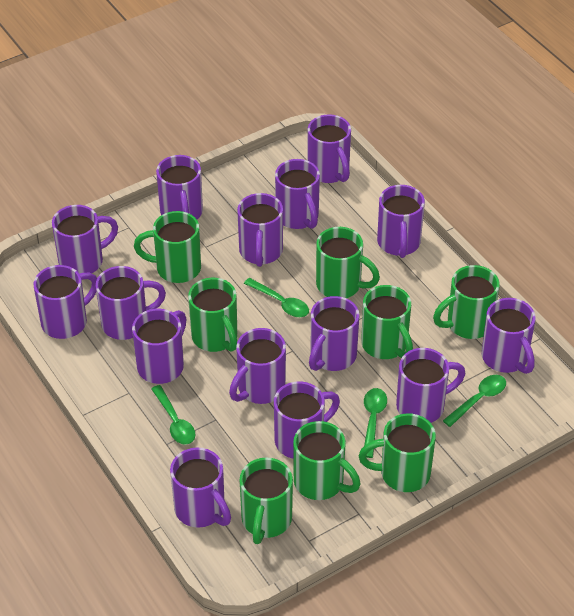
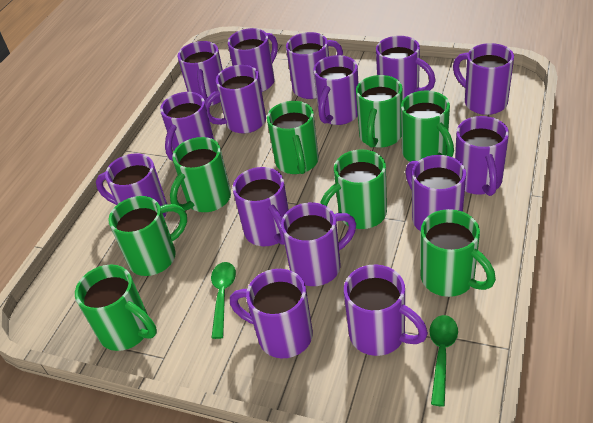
green spoon: 4 -> 2

